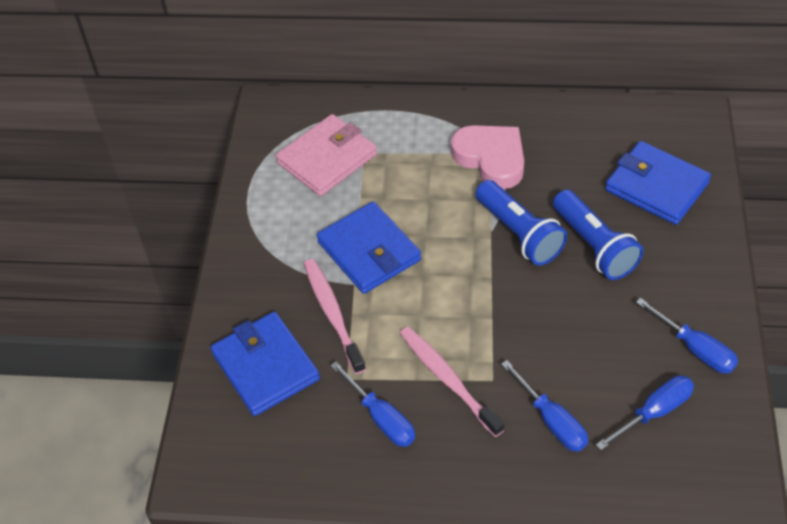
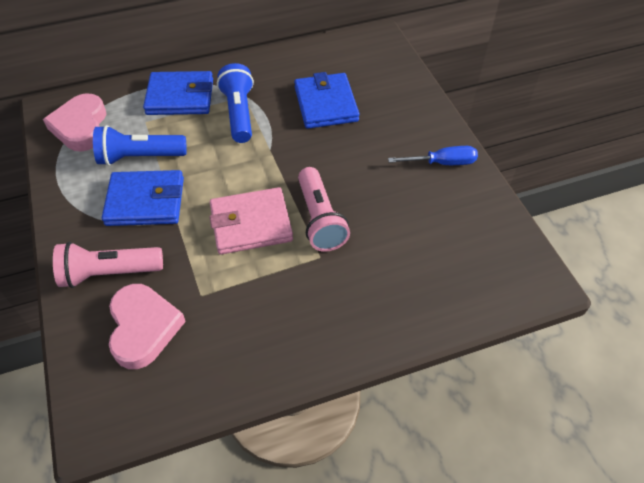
blue screwdriver: 4 -> 1
pink flashlight: 0 -> 2
pink heart: 1 -> 2
pink toothbrush: 2 -> 0

